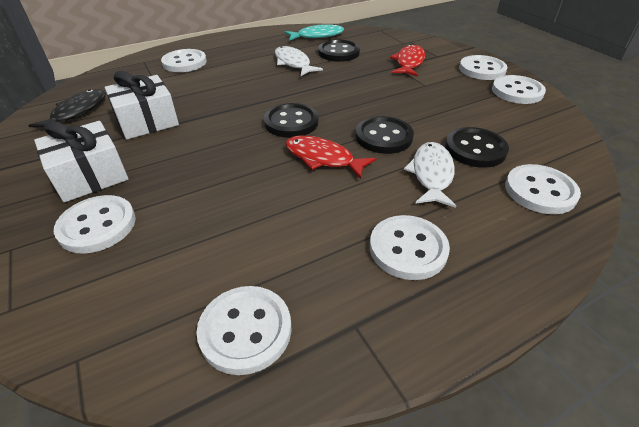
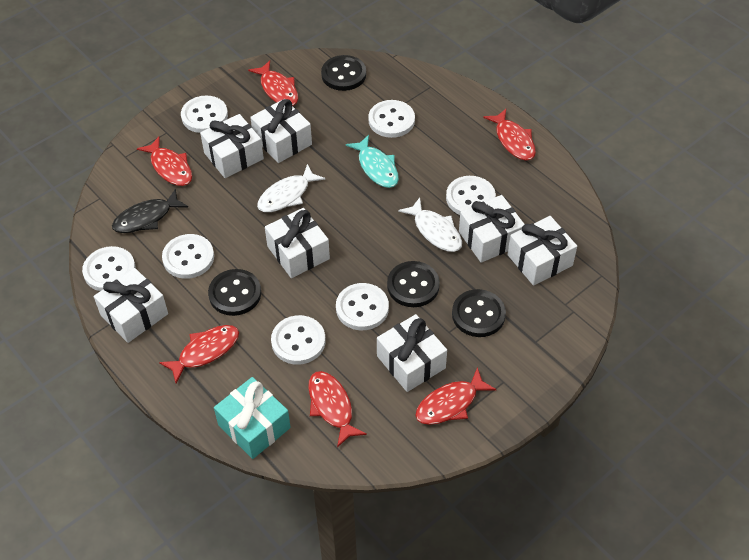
red fish: 2 -> 6
turquoise gift: 0 -> 1
white gift: 2 -> 7

